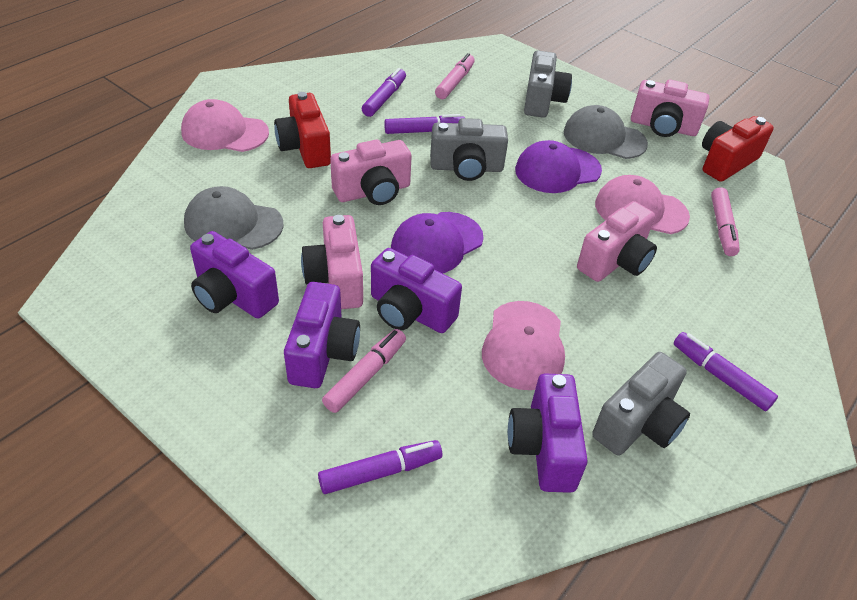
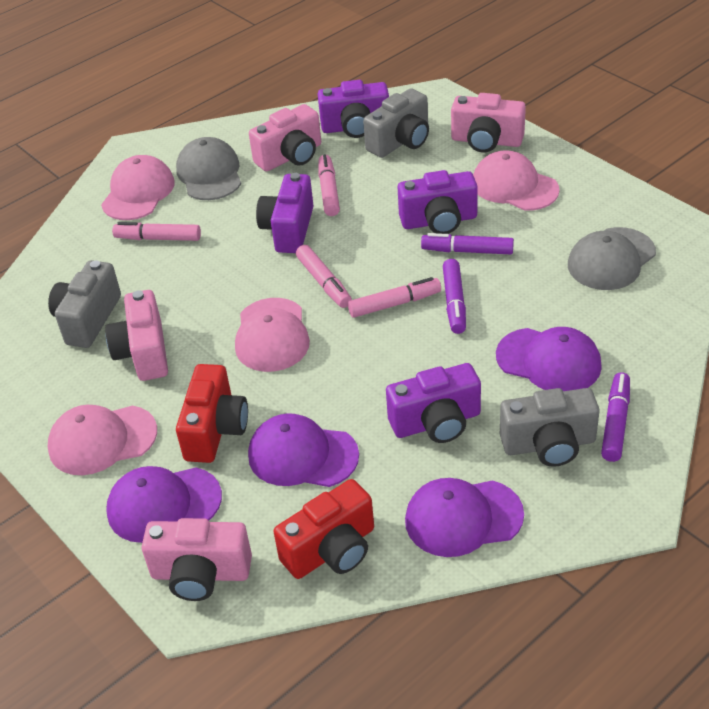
pink cap: 3 -> 4
pink marker: 3 -> 4
purple cap: 2 -> 4
purple marker: 4 -> 3

